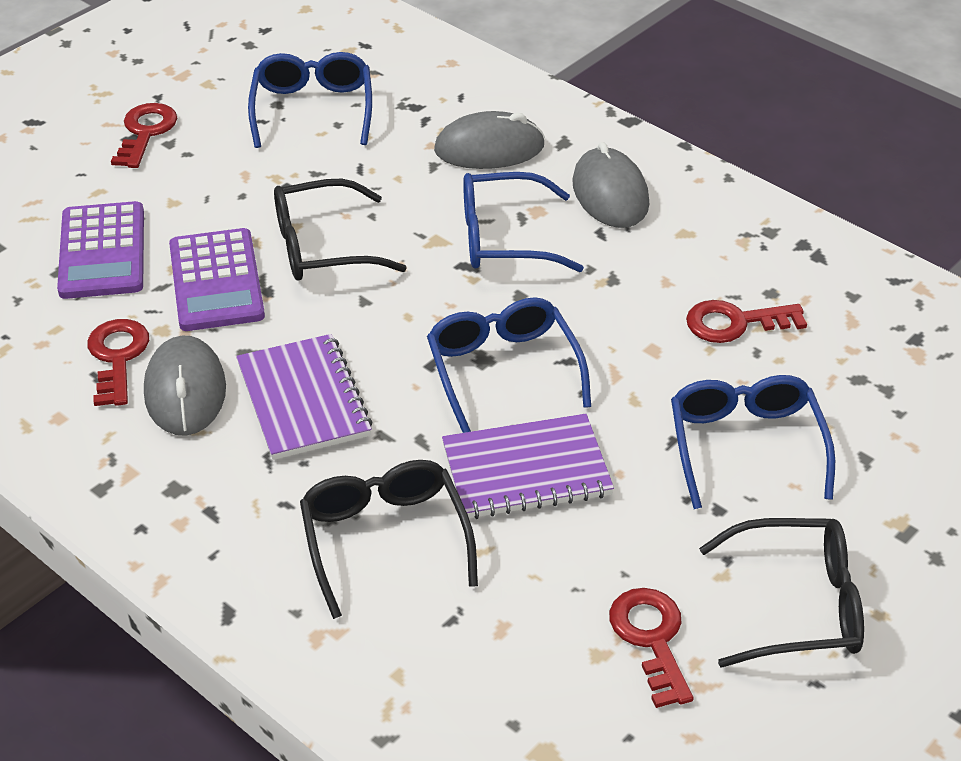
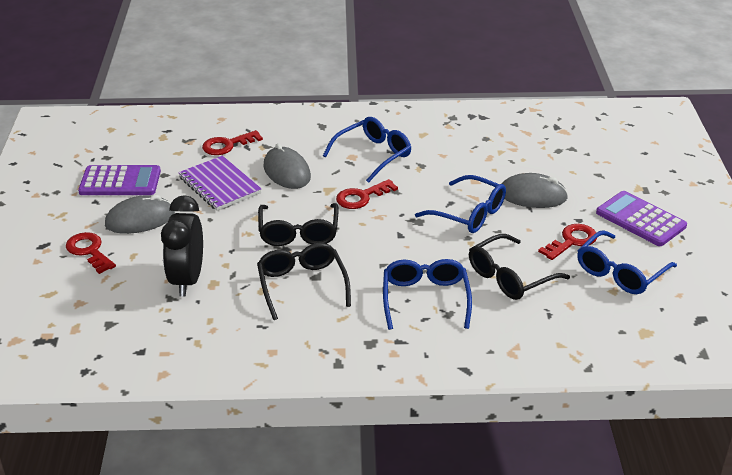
black clock: 0 -> 1
purple notebook: 2 -> 1

